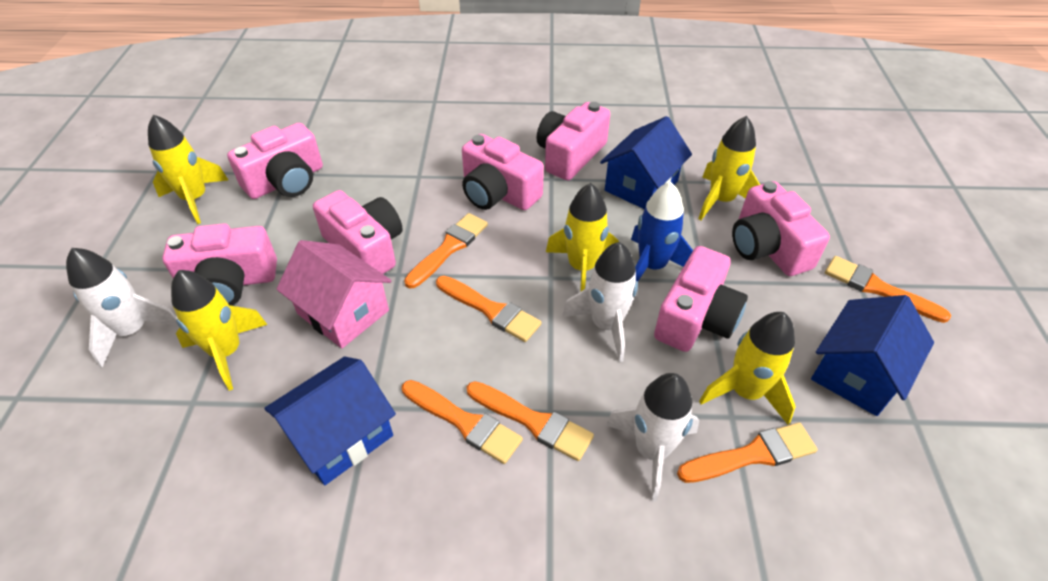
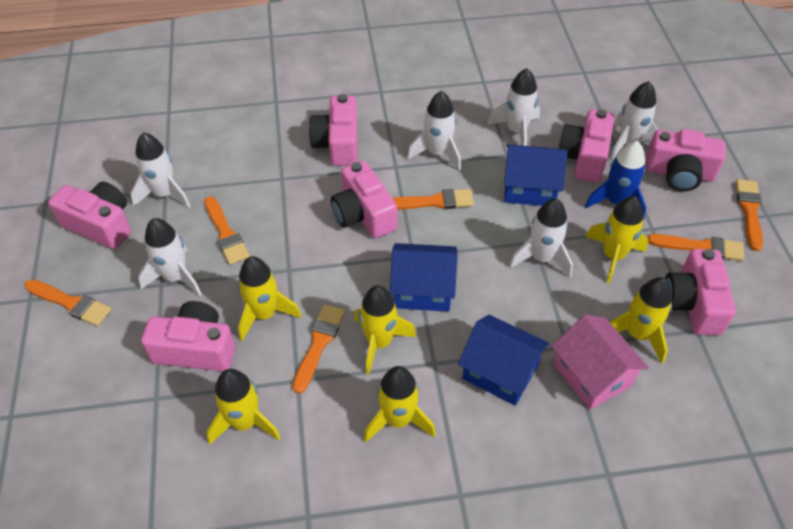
white rocket: 3 -> 6
yellow rocket: 5 -> 6

